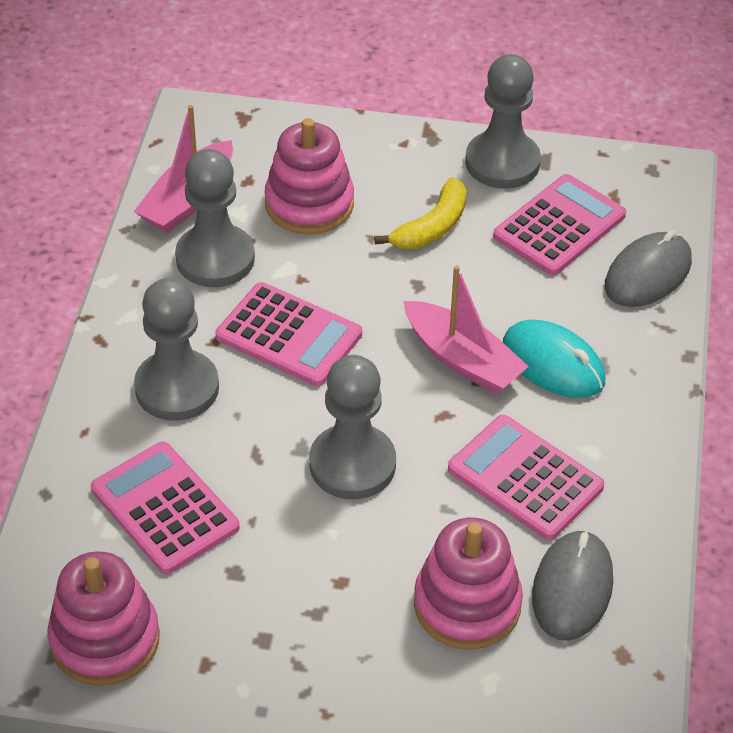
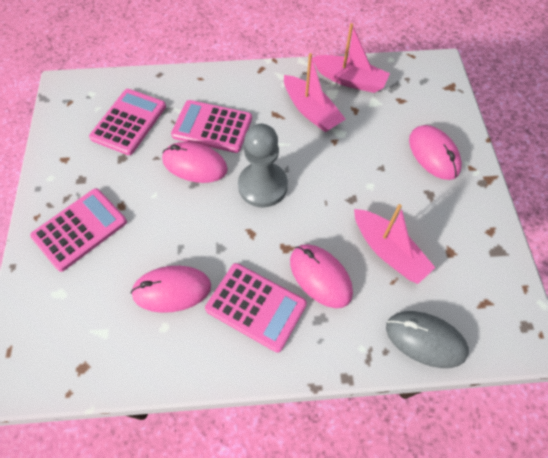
grey mouse: 2 -> 1
grey pawn: 4 -> 1
pink boat: 2 -> 3
pink mouse: 0 -> 4
pink stacking toy: 3 -> 0
turquoise mouse: 1 -> 0
yellow banana: 1 -> 0

